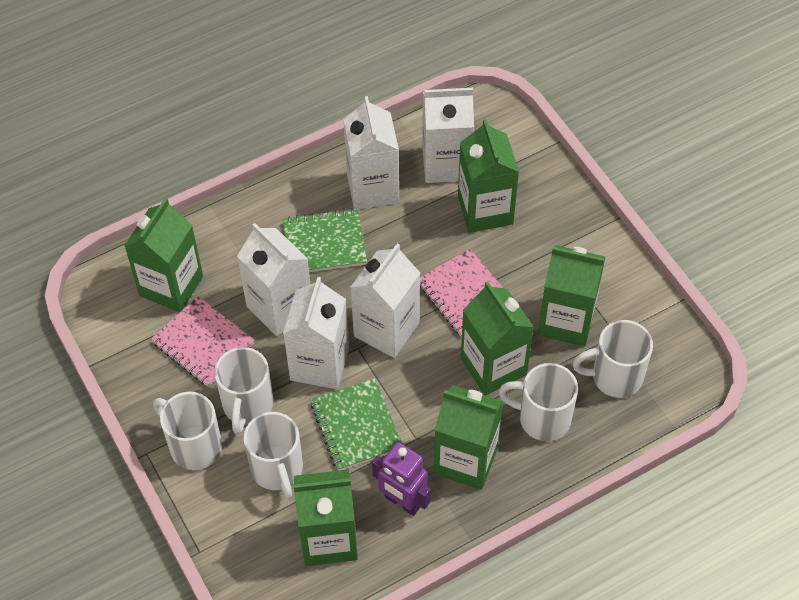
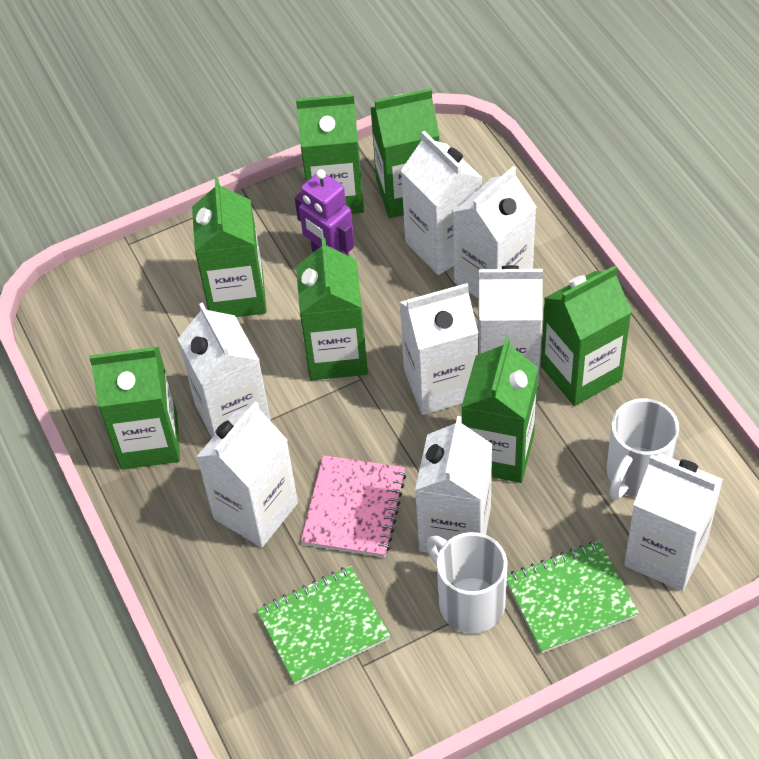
green carton: 6 -> 7
pink notebook: 2 -> 1
white carton: 5 -> 8
white mug: 5 -> 2

